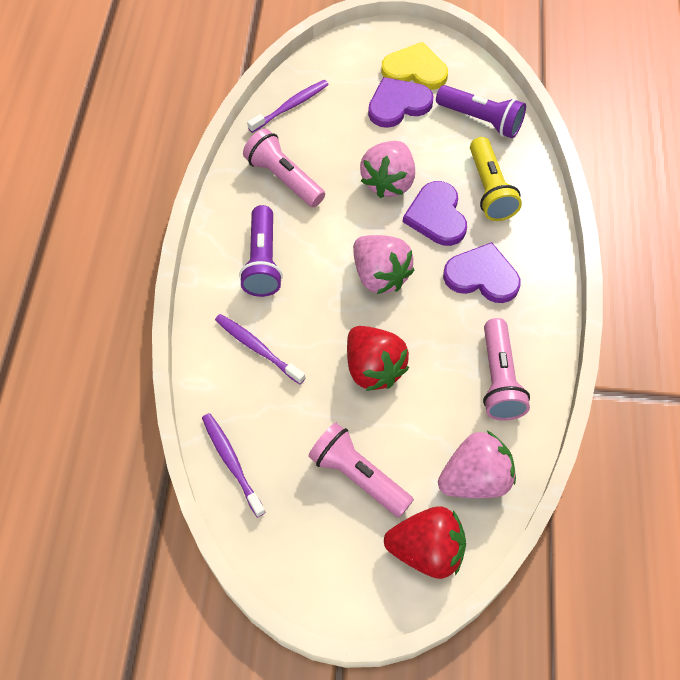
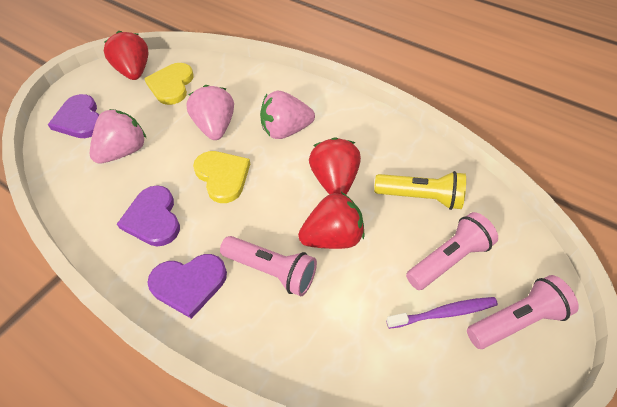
purple flashlight: 2 -> 0
purple toothbrush: 3 -> 1
red strawberry: 2 -> 3
yellow heart: 1 -> 2

